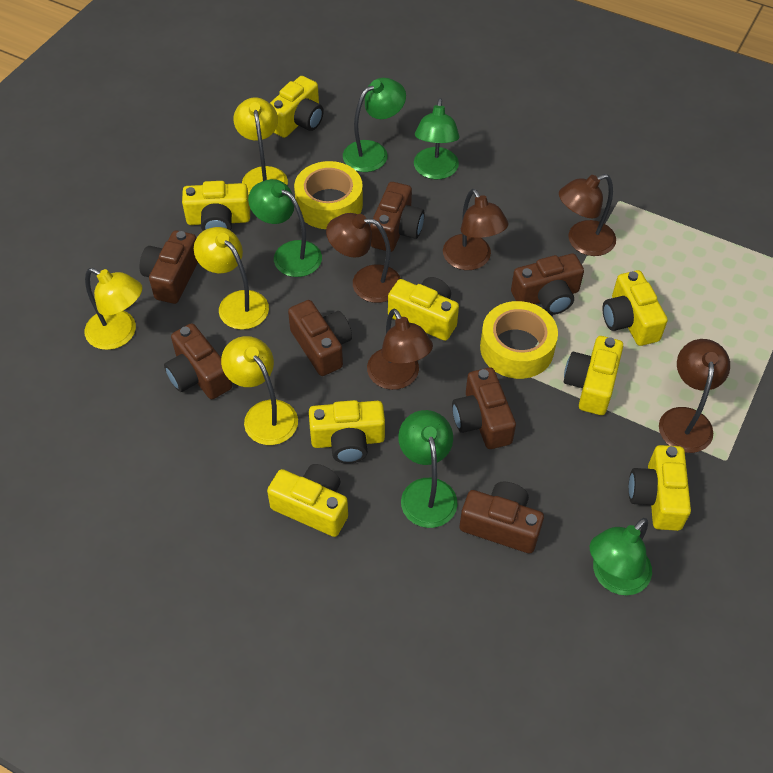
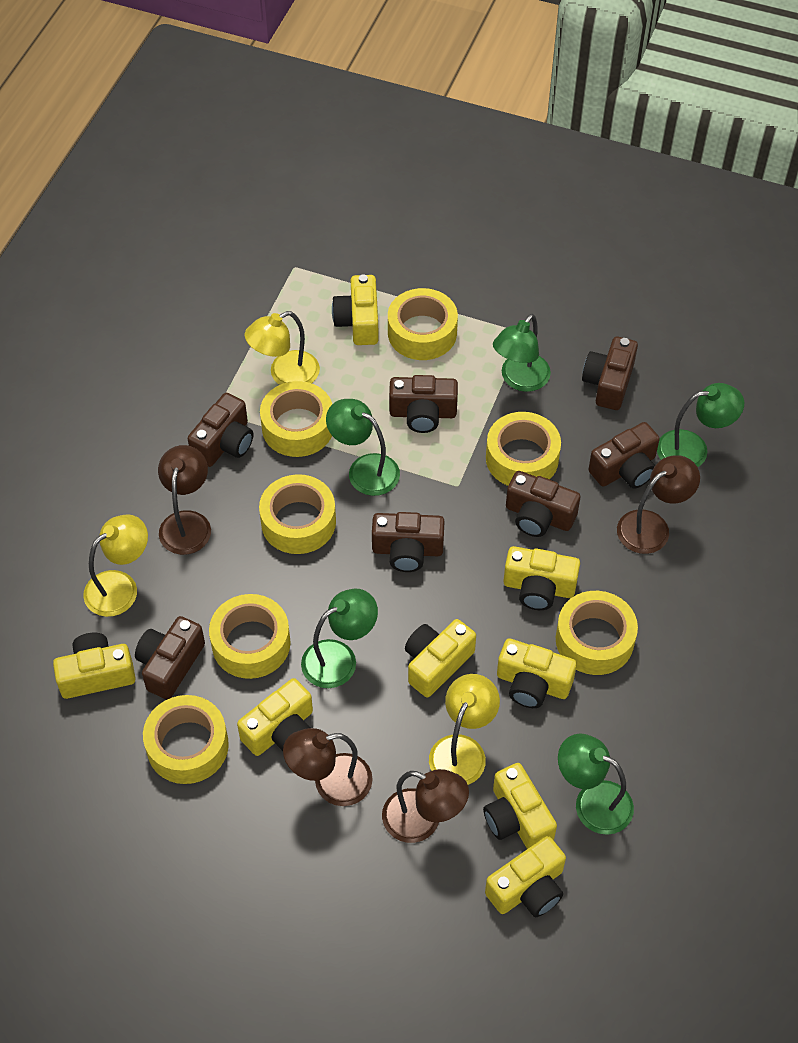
brown lamp: 5 -> 4
yellow lamp: 4 -> 3
yellow tape: 2 -> 7

